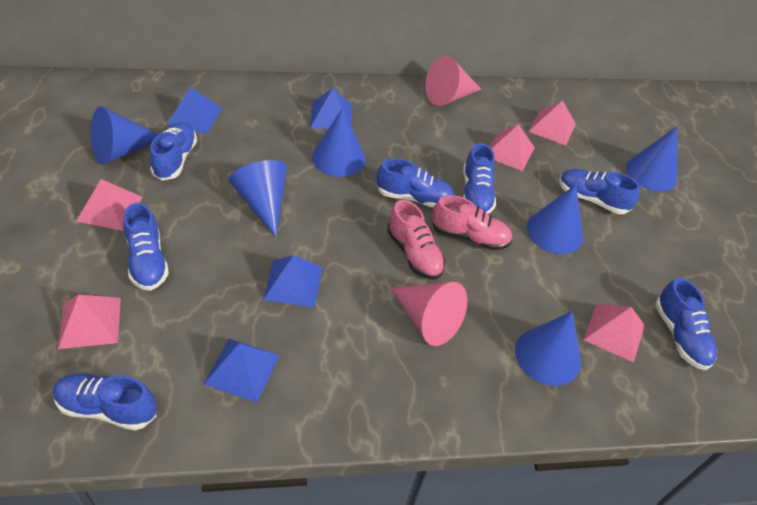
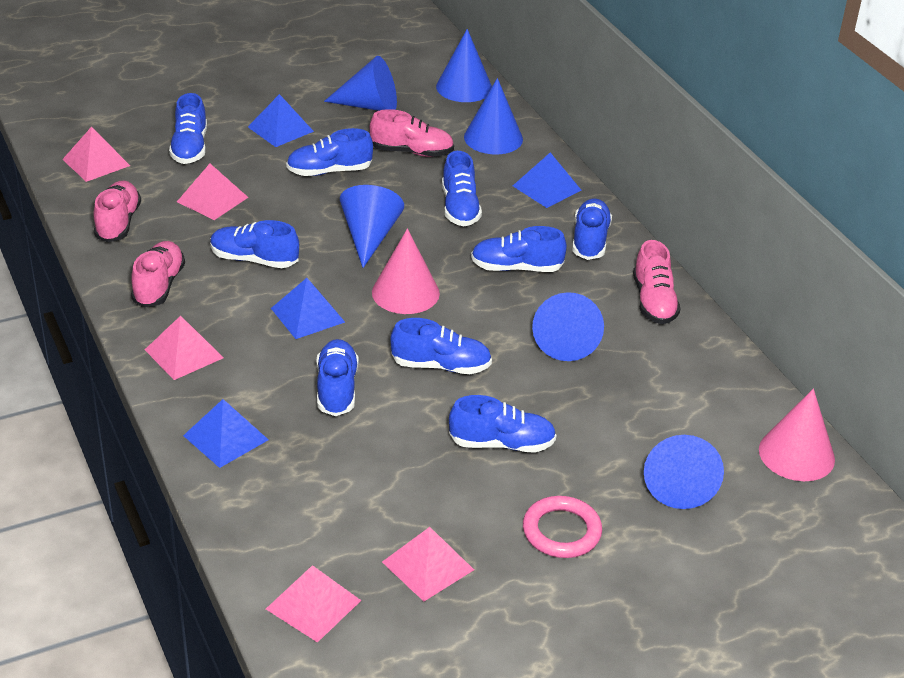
blue shoe: 7 -> 9
pink ring: 0 -> 1
pink shoe: 2 -> 4

